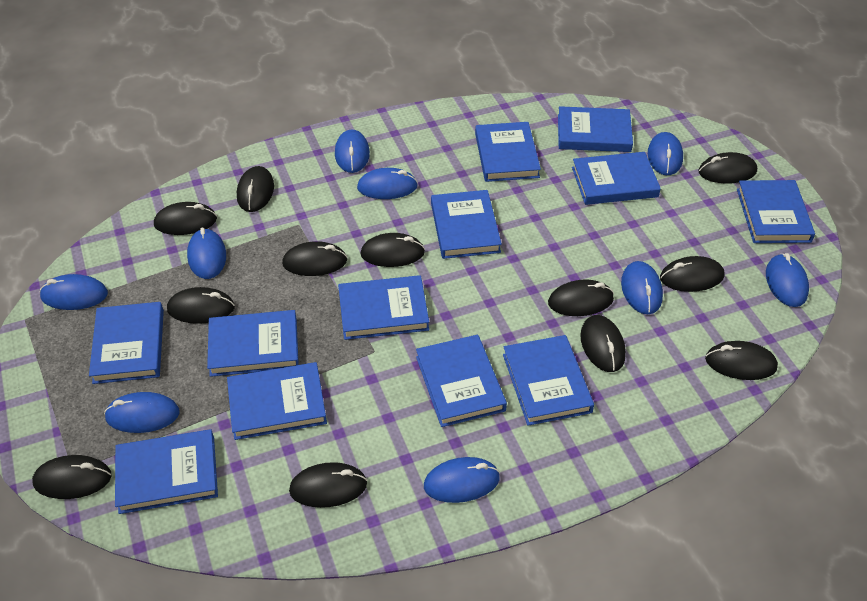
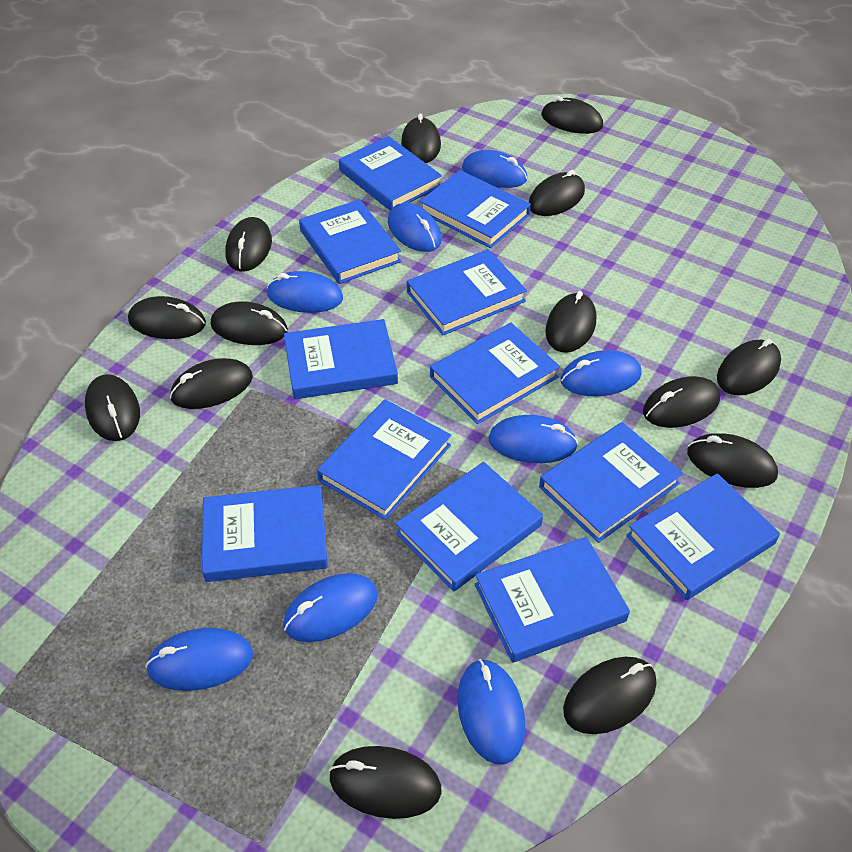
black mouse: 12 -> 14
blue mouse: 9 -> 8

